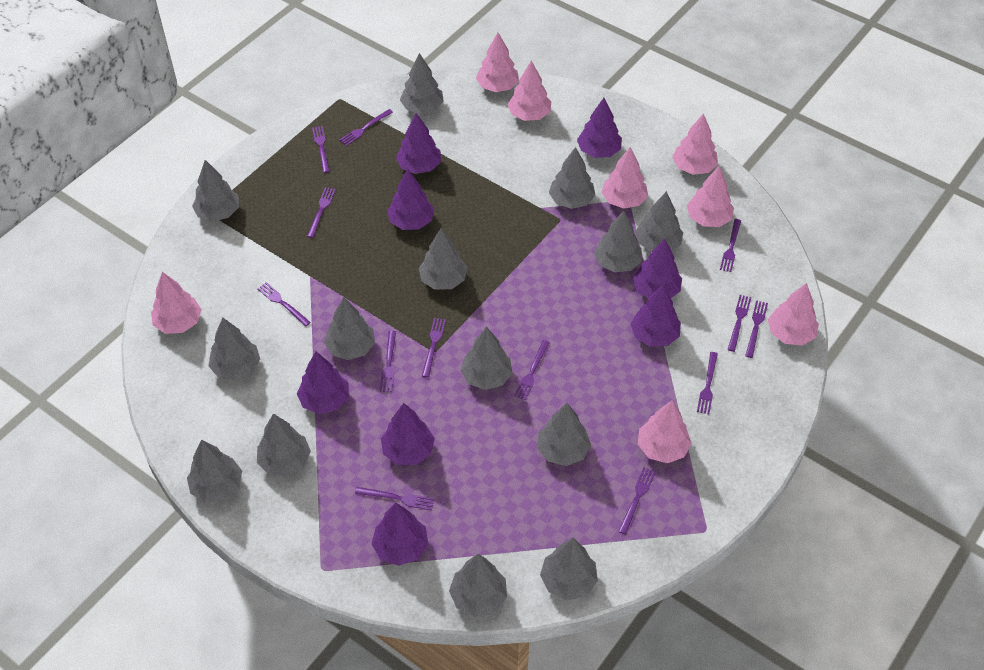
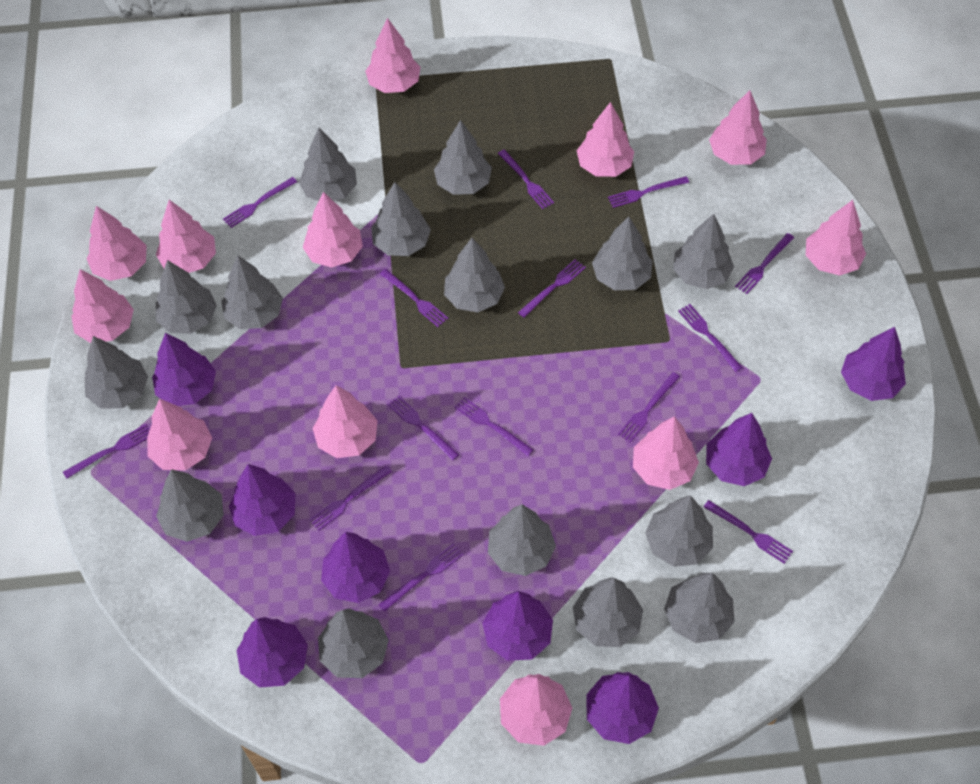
grey tree: 14 -> 15
pink tree: 8 -> 12
purple fork: 13 -> 14

